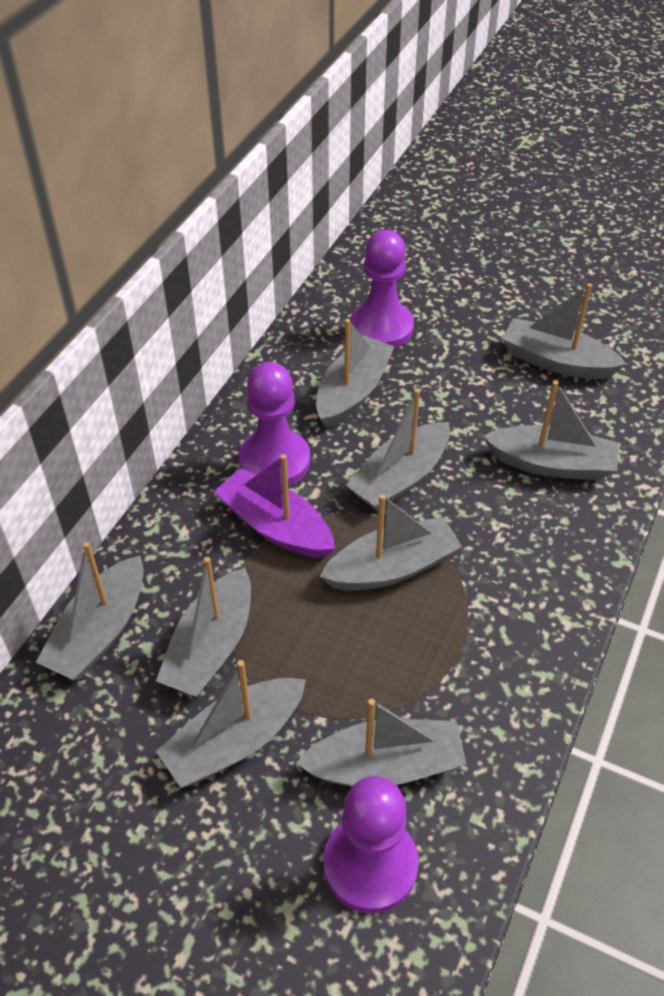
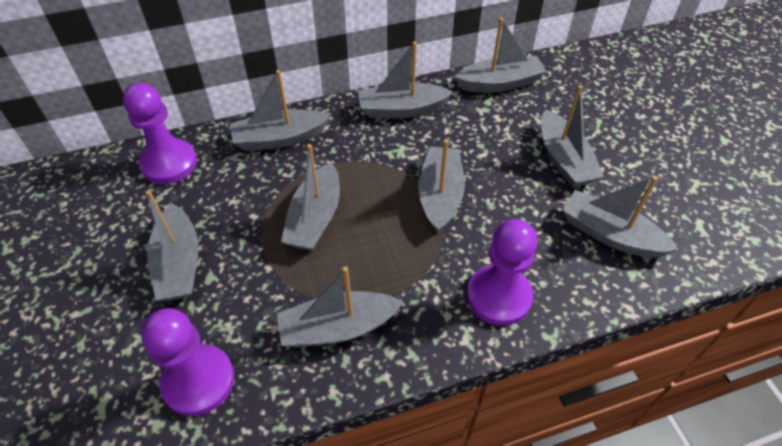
purple boat: 1 -> 0

